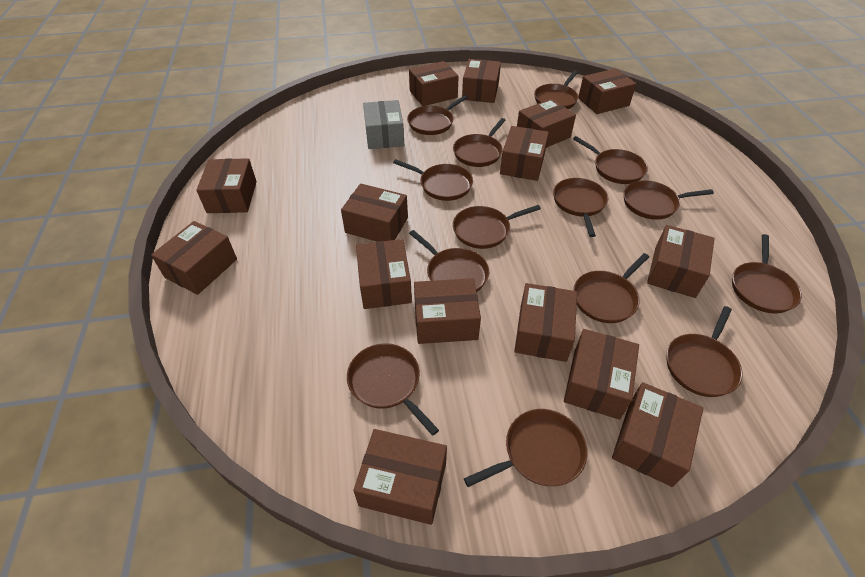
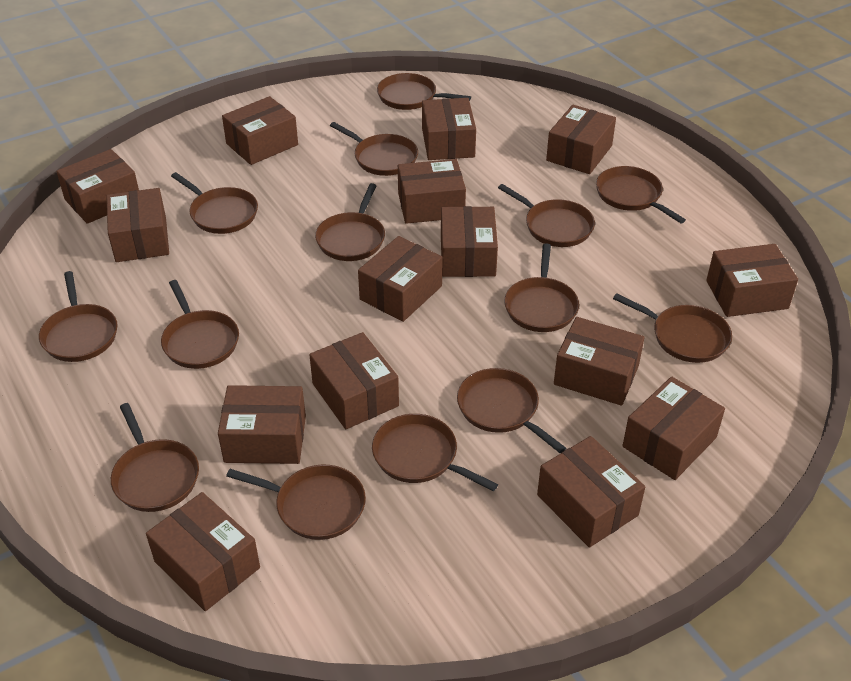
grey box: 1 -> 0

